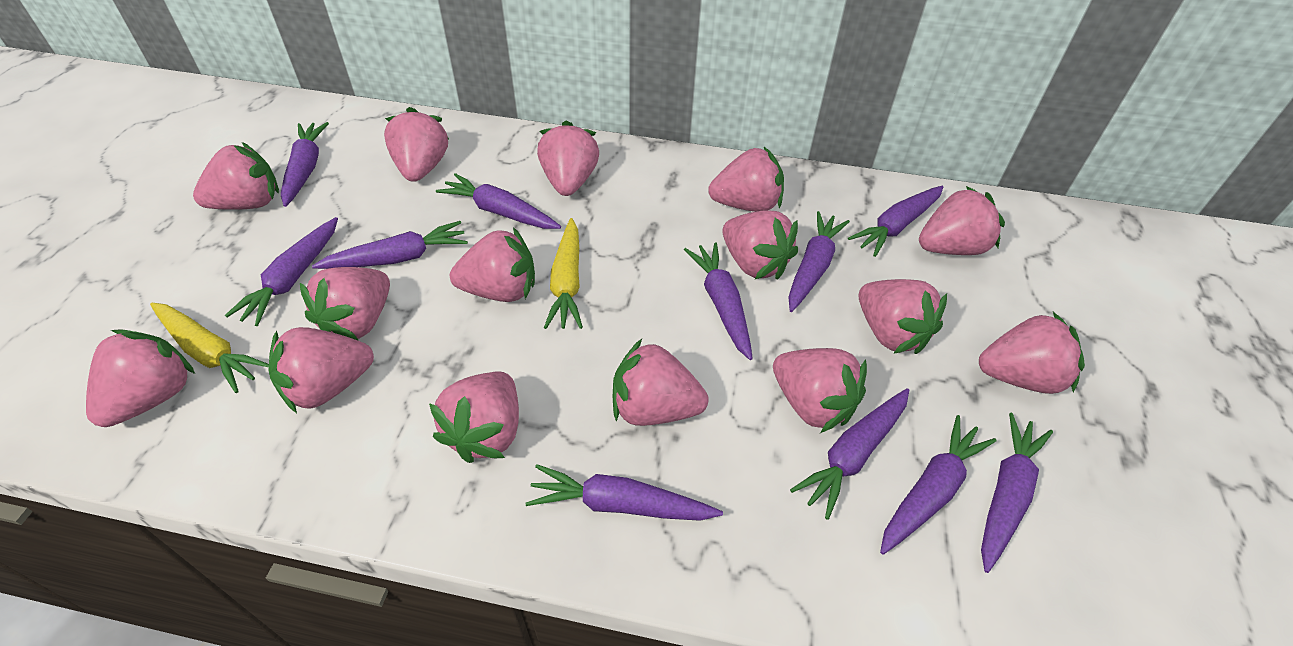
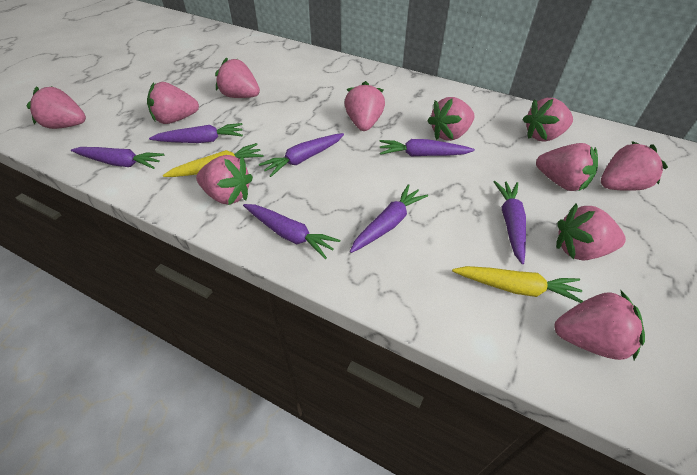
pink strawberry: 15 -> 11
purple carrot: 11 -> 7

